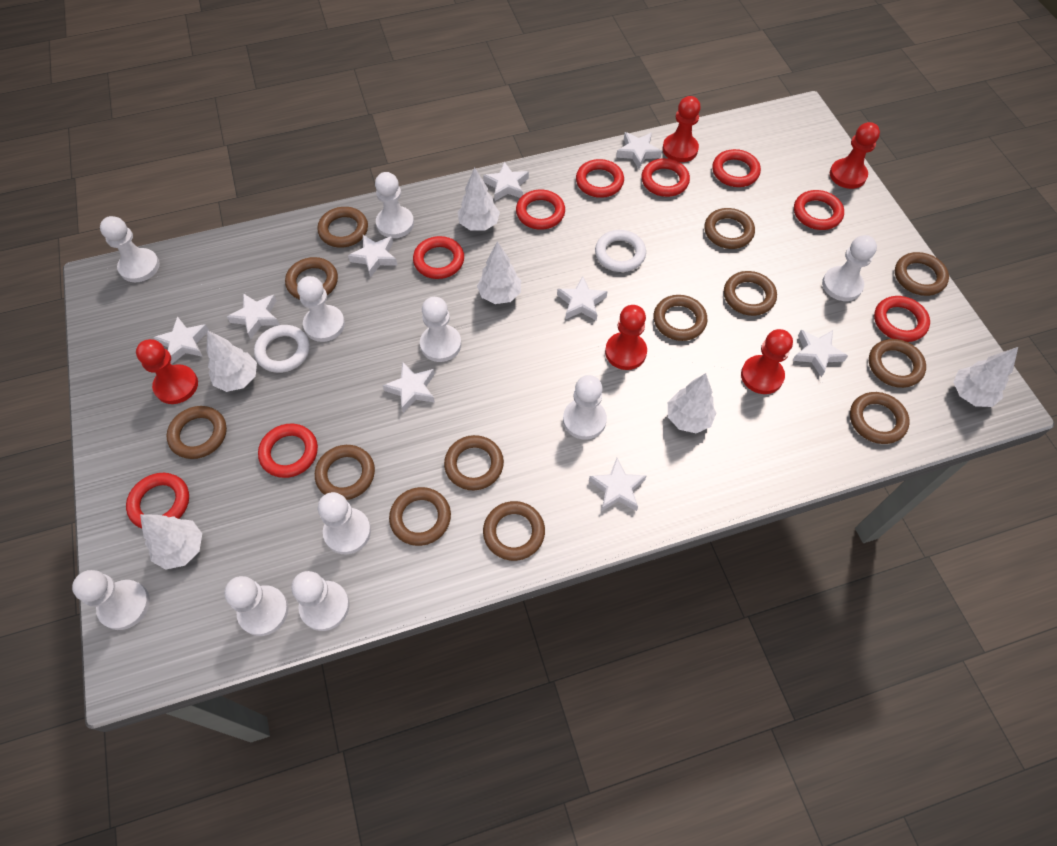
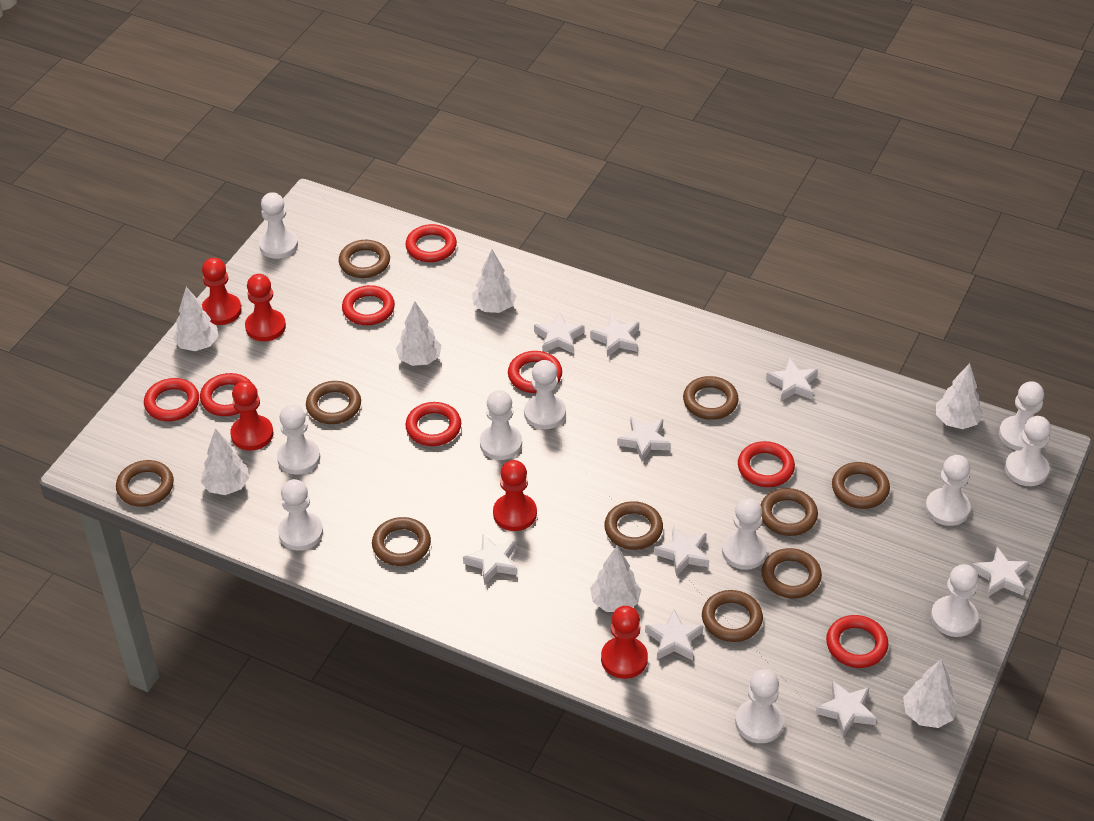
brown ring: 13 -> 10
red ring: 9 -> 8
white pawn: 10 -> 11
white ring: 2 -> 0
white tree: 6 -> 7

